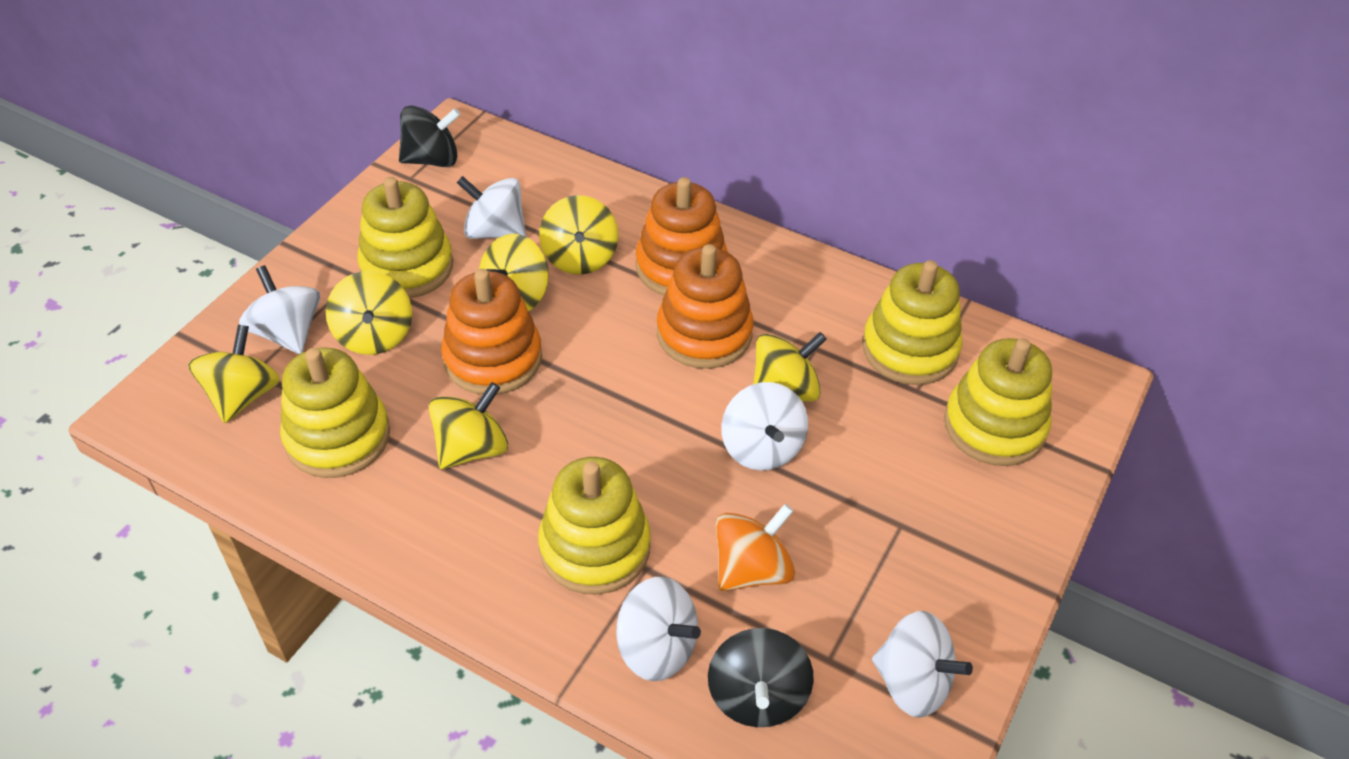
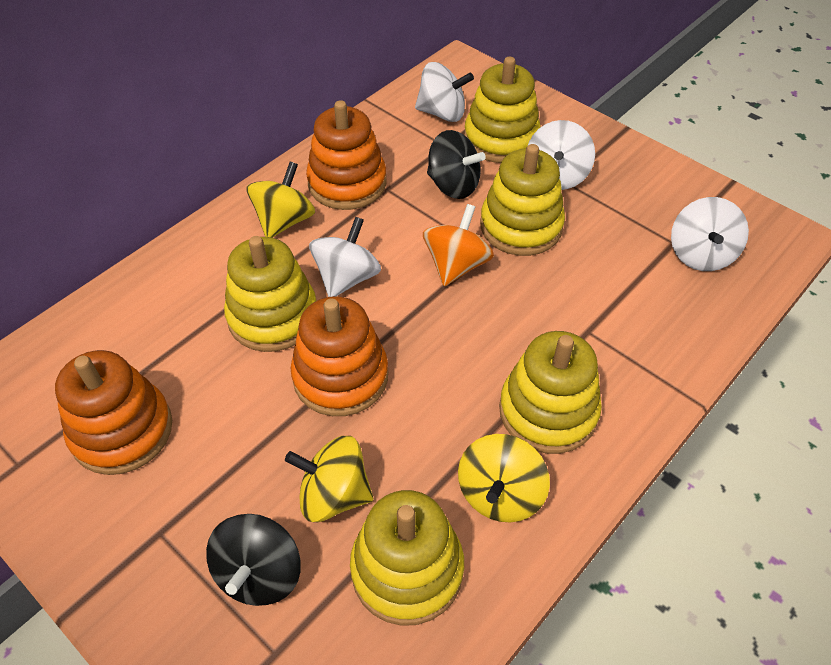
white spinning top: 5 -> 4
yellow spinning top: 6 -> 3

